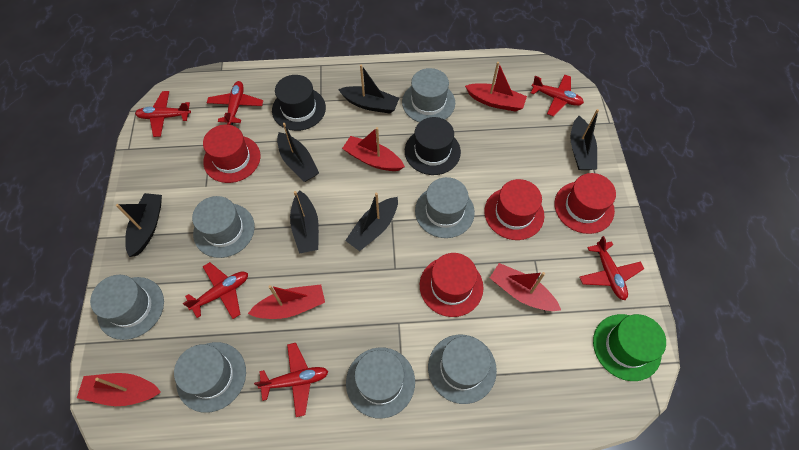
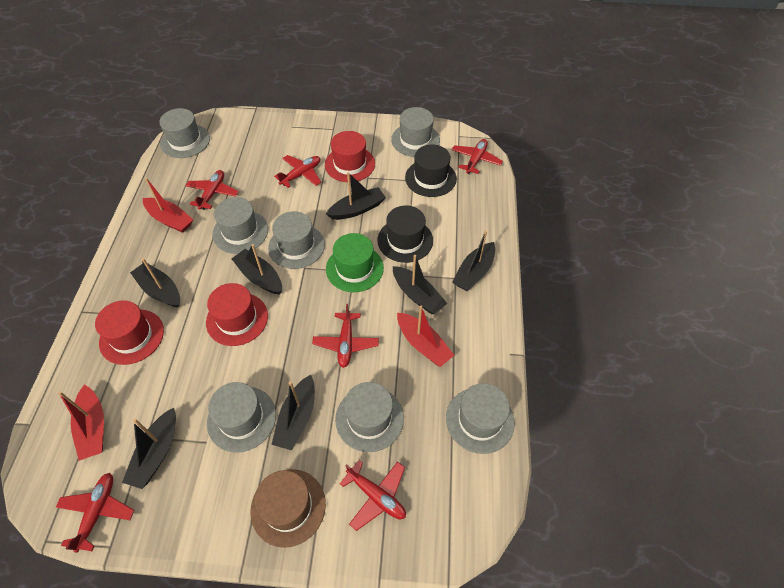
black boat: 6 -> 7
brown hat: 0 -> 1
red boat: 5 -> 3
red hat: 4 -> 3

